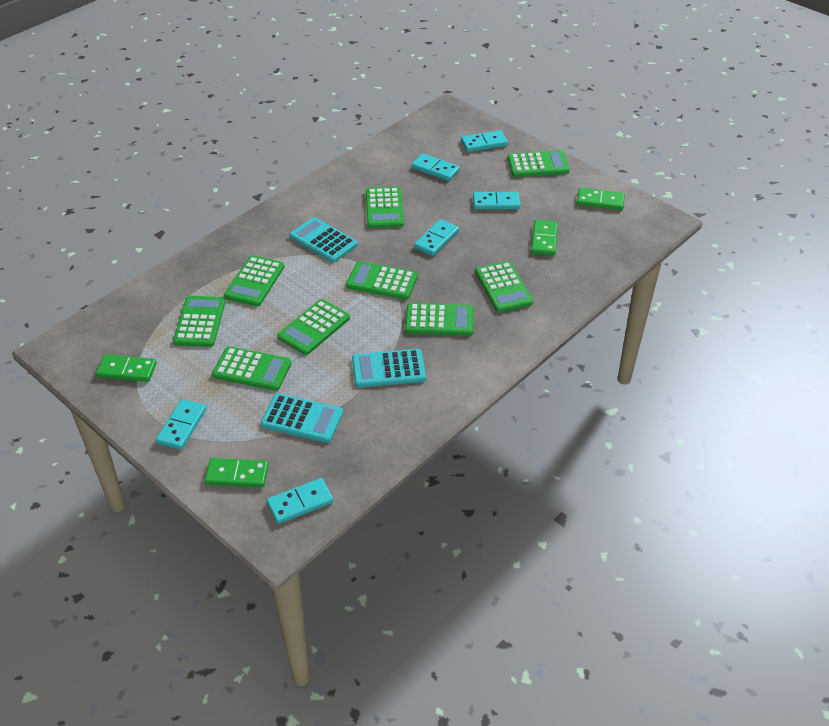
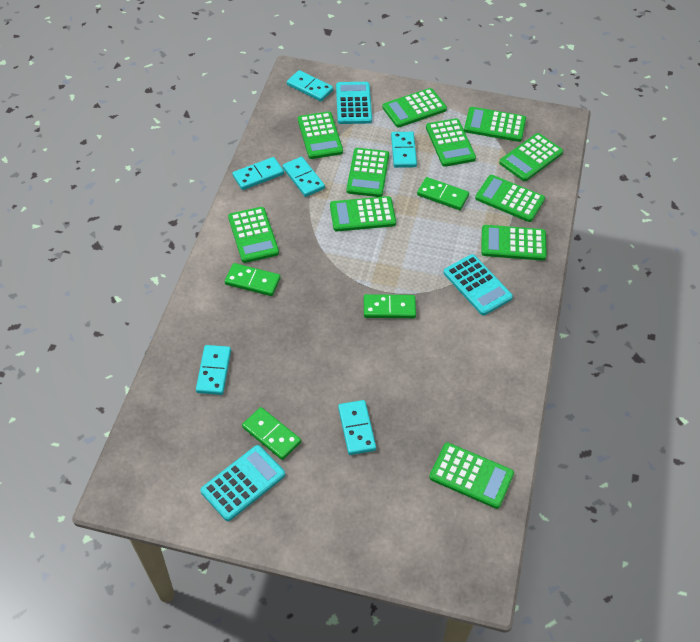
green calculator: 9 -> 11

